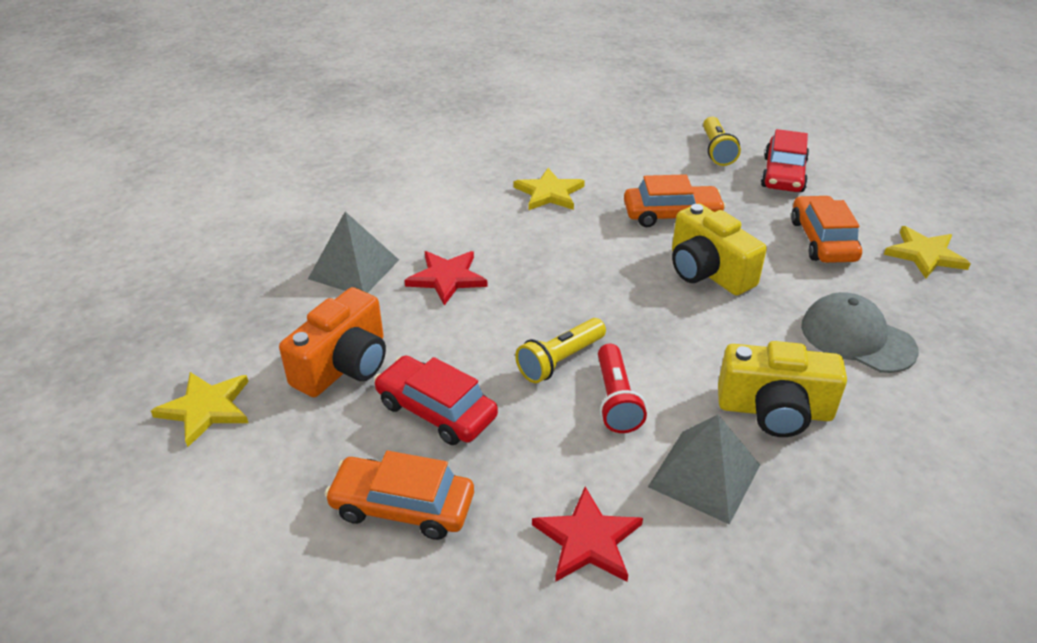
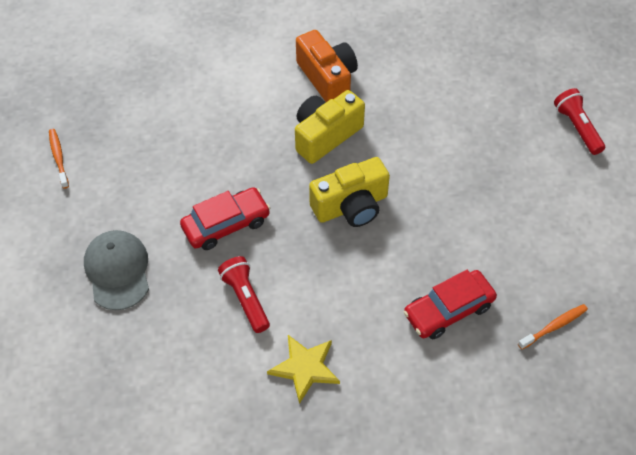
grey pyramid: 2 -> 0
orange car: 3 -> 0
orange toothbrush: 0 -> 2
red flashlight: 1 -> 2
red star: 2 -> 0
yellow flashlight: 2 -> 0
yellow star: 3 -> 1

